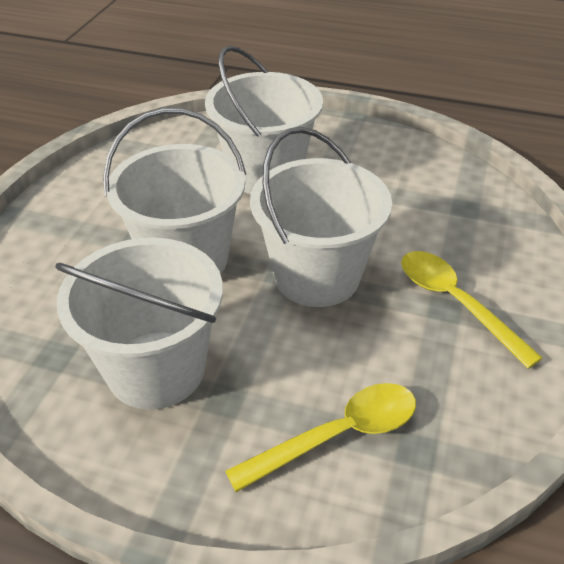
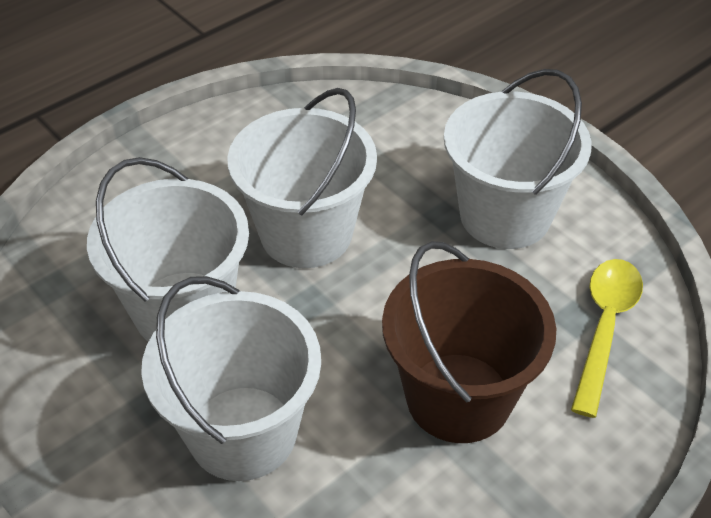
brown bucket: 0 -> 1
yellow spoon: 2 -> 1

